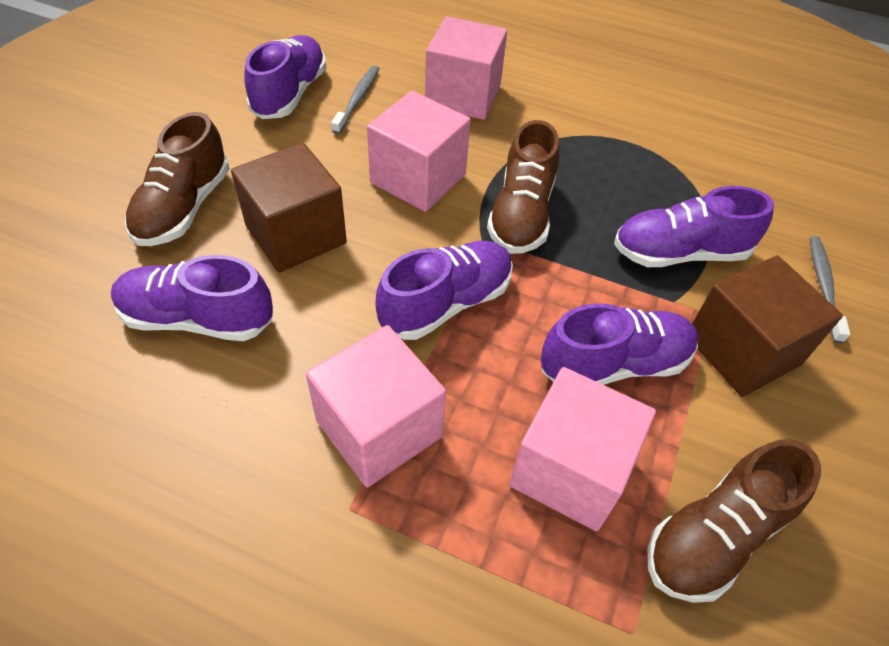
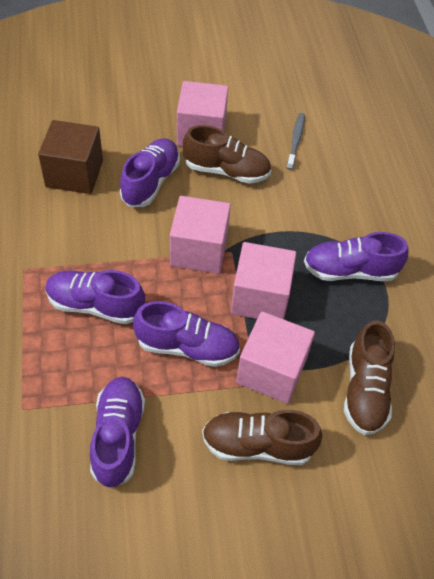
brown cube: 2 -> 1
grey toothbrush: 2 -> 1

